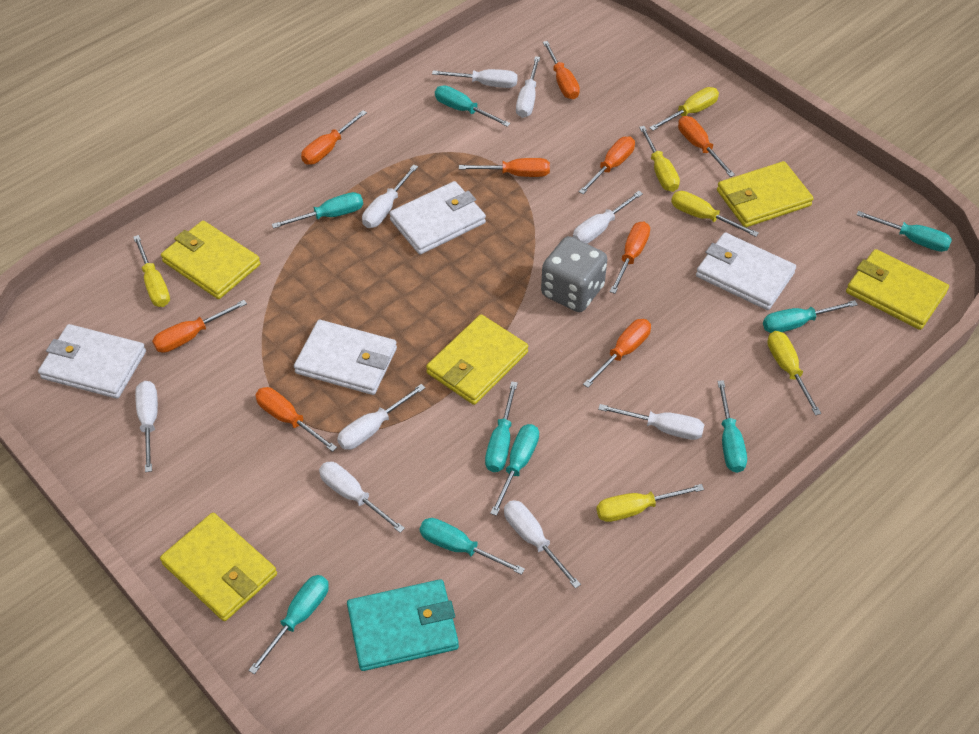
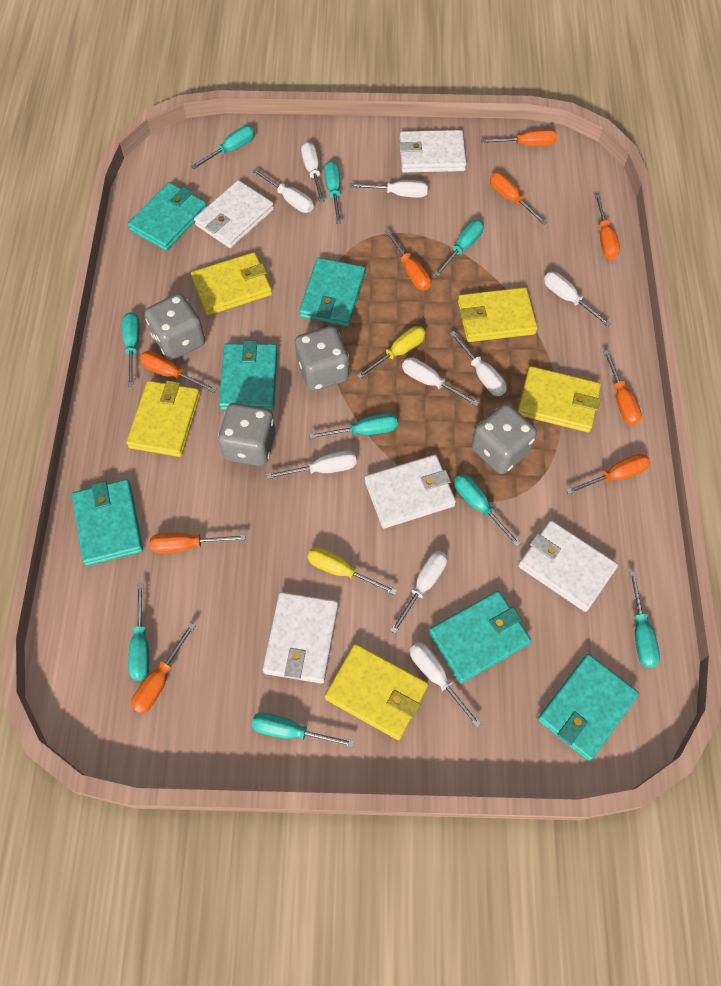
grey dice: 1 -> 4
turquoise wallet: 1 -> 6
white wallet: 4 -> 5
yellow screwdriver: 6 -> 2

